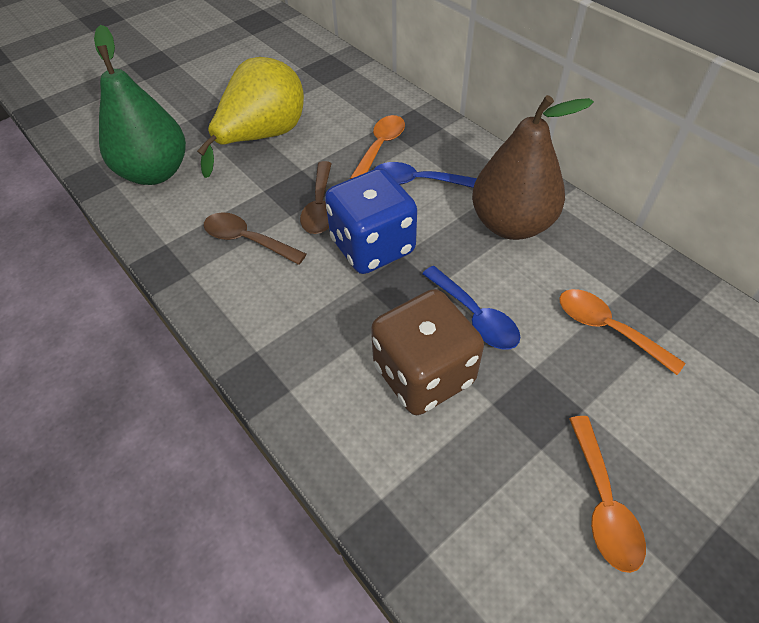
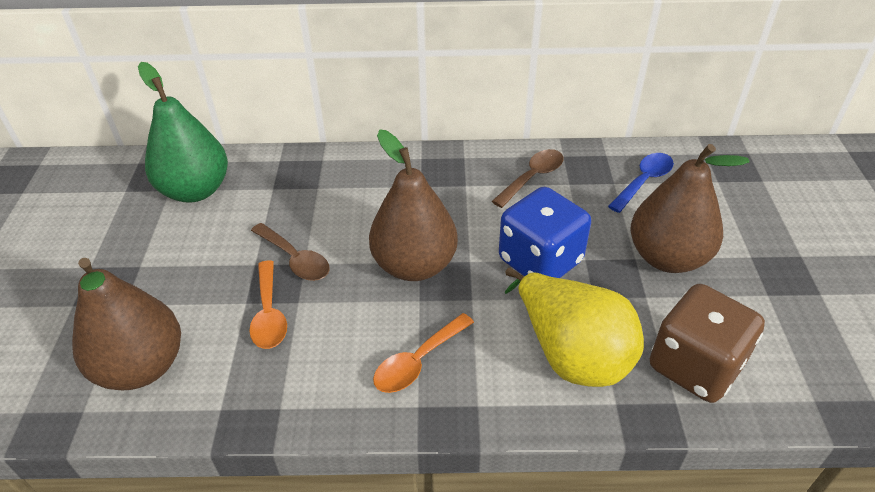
blue spoon: 2 -> 1
brown pear: 1 -> 3
orange spoon: 3 -> 2

